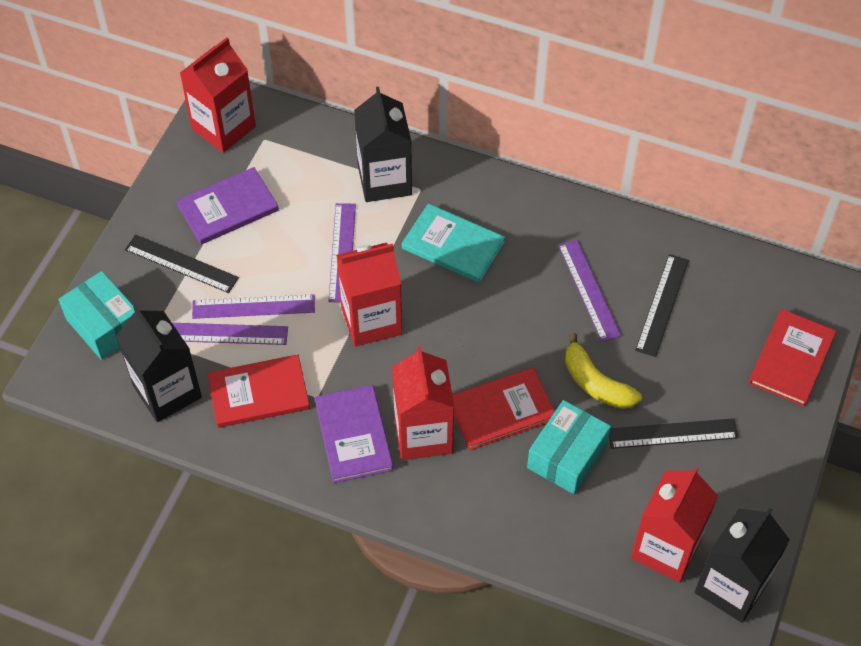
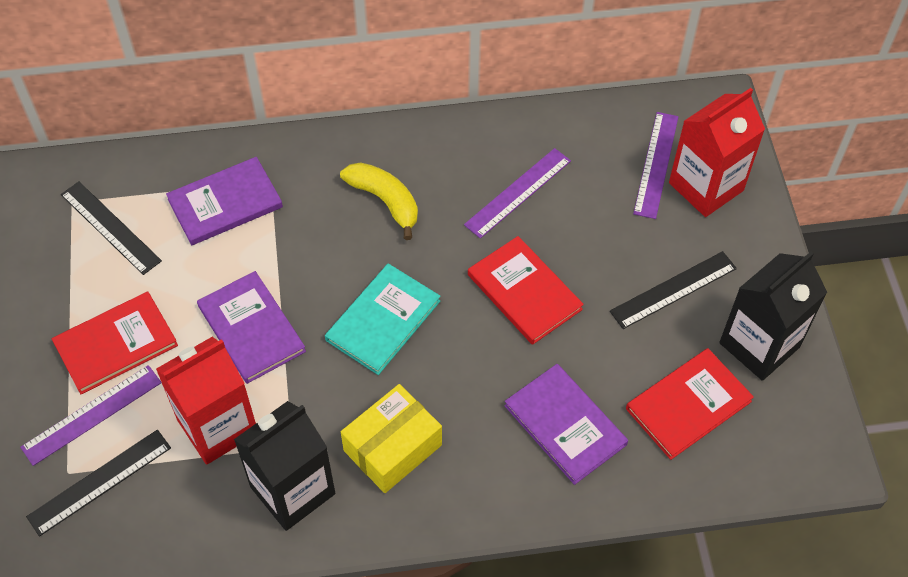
black carton: 3 -> 2
purple book: 2 -> 3
purple ruler: 4 -> 3
red carton: 4 -> 2
turquoise box: 2 -> 0
yellow box: 0 -> 1

